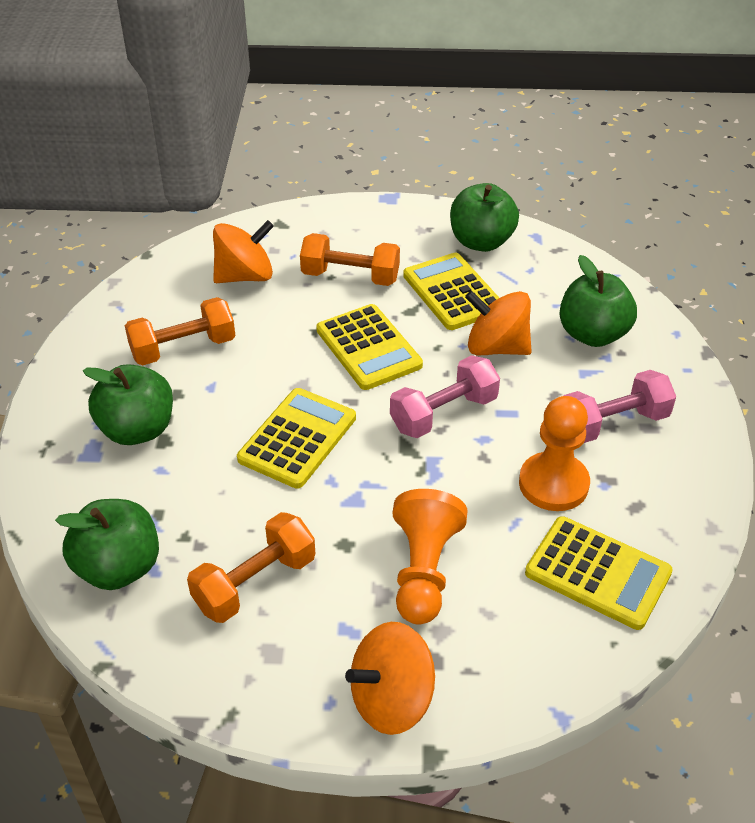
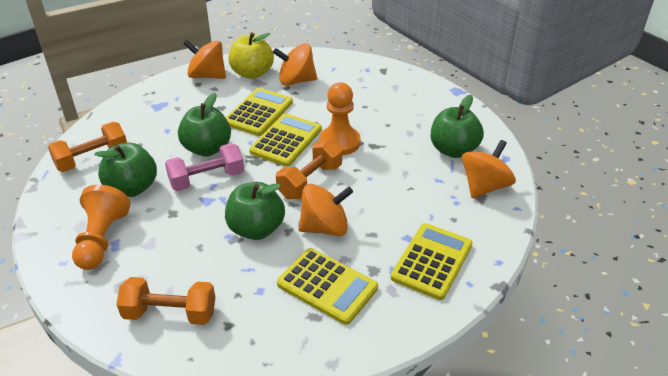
orange spinning top: 3 -> 4
pink dumbbell: 2 -> 1
yellow apple: 0 -> 1

